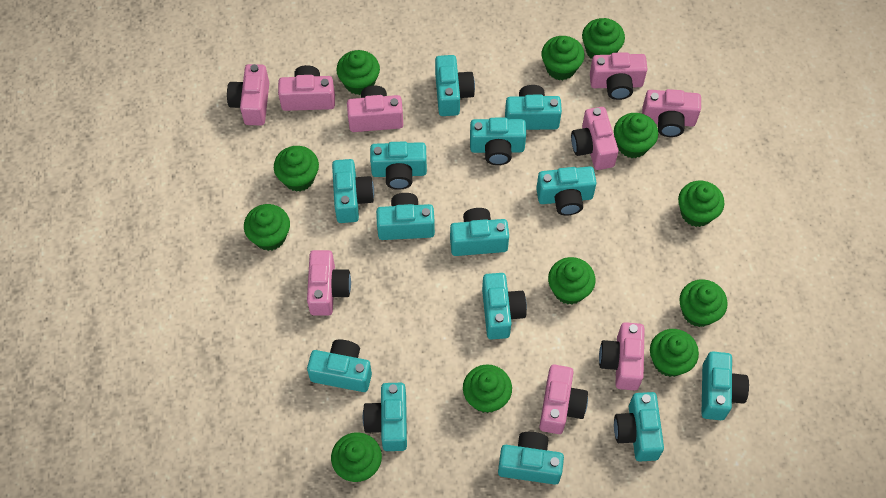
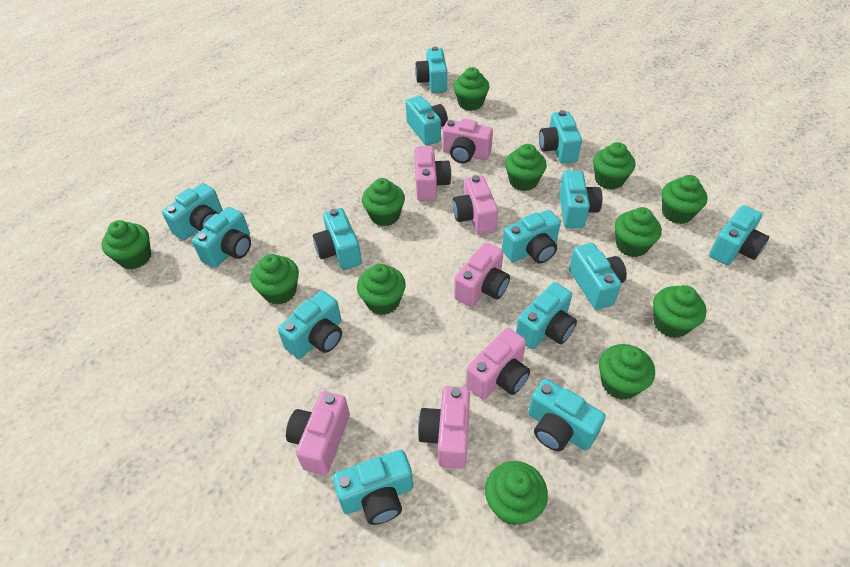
pink camera: 9 -> 7

